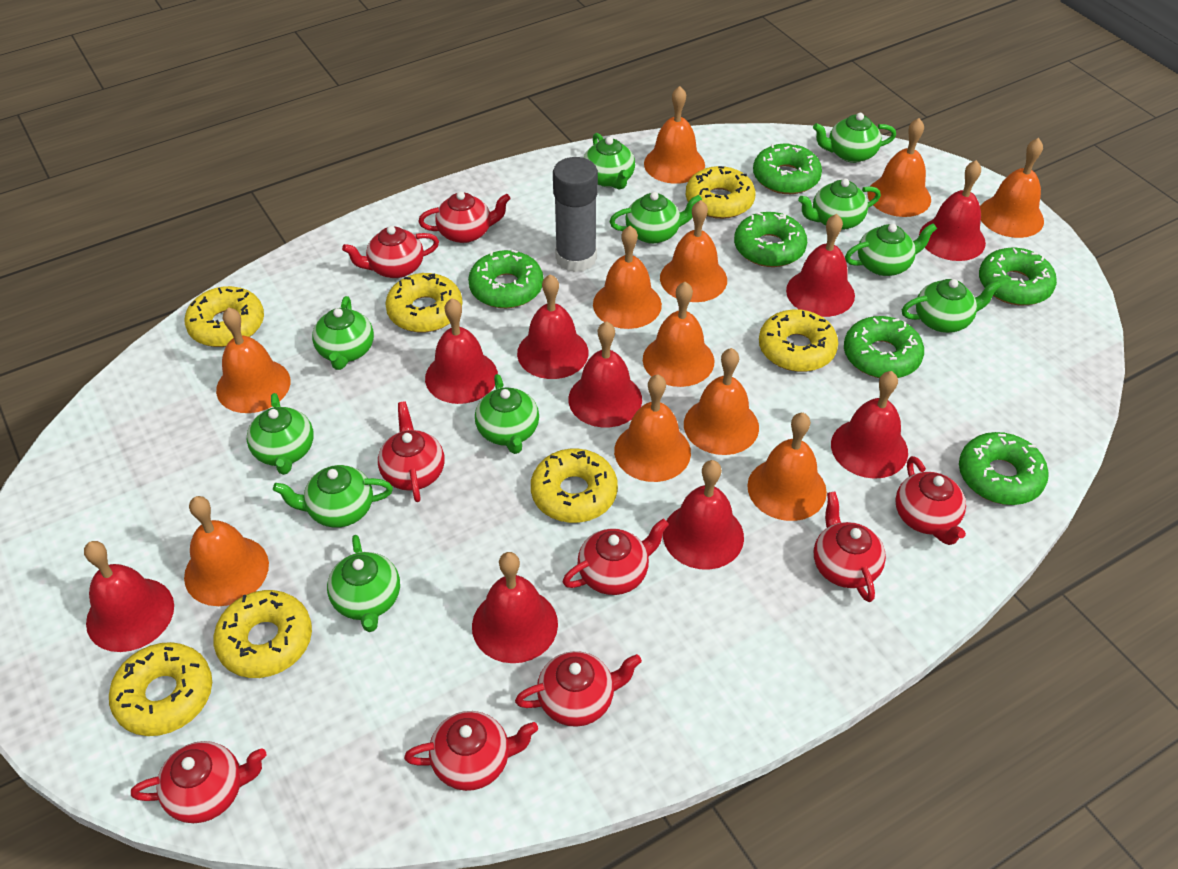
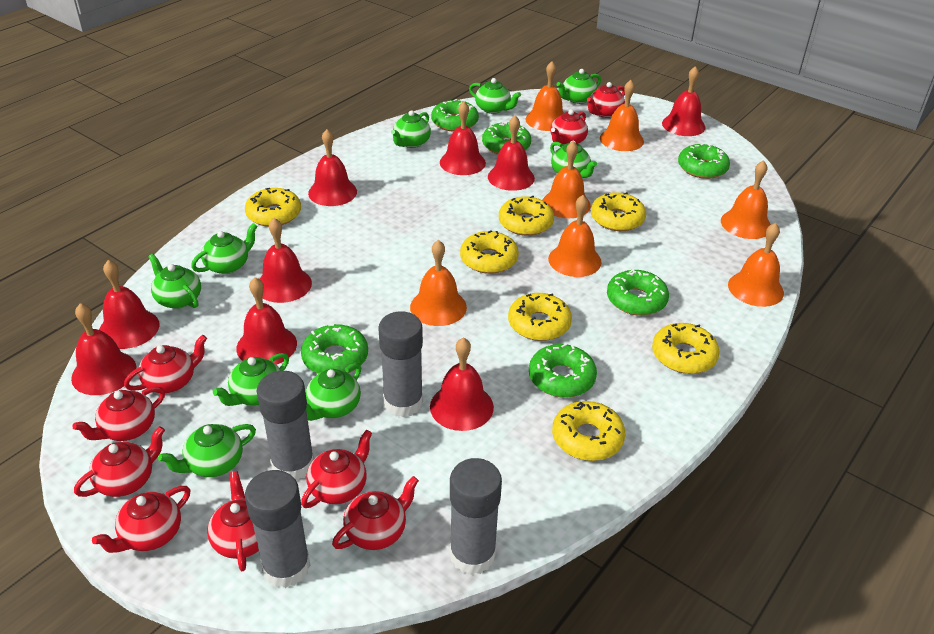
green teapot: 11 -> 9
grey glue stick: 1 -> 4
orange bell: 11 -> 7

